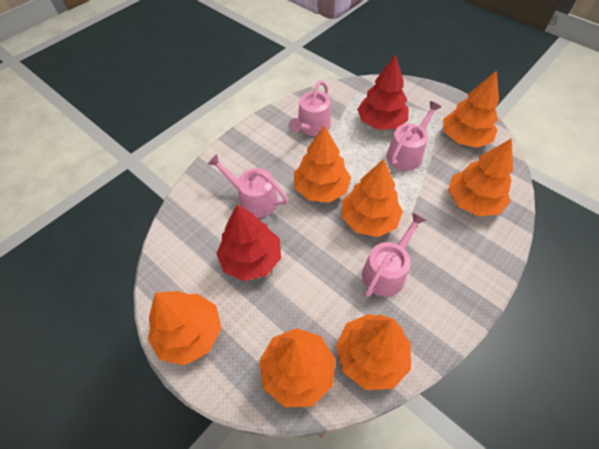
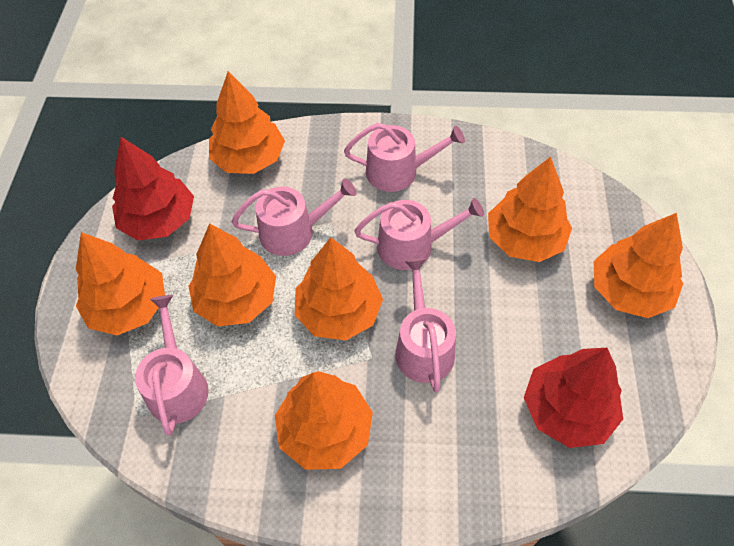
pink watering can: 4 -> 5

